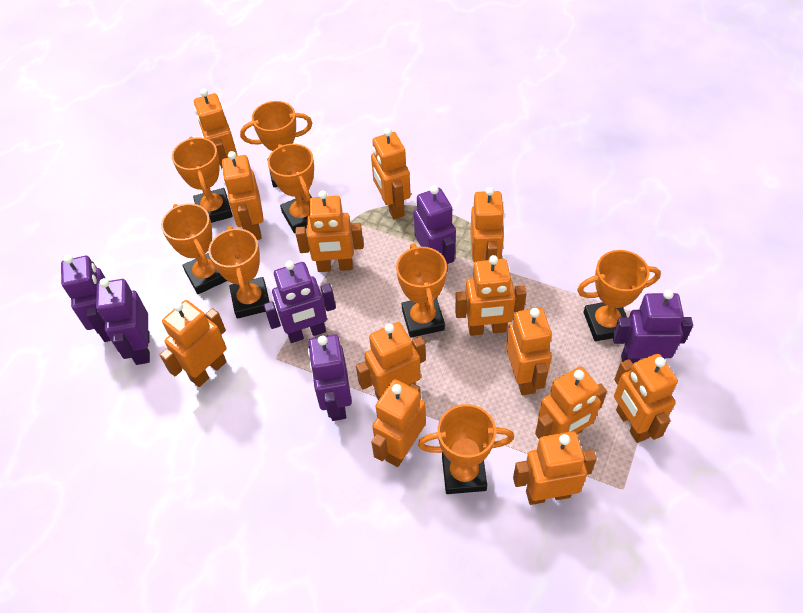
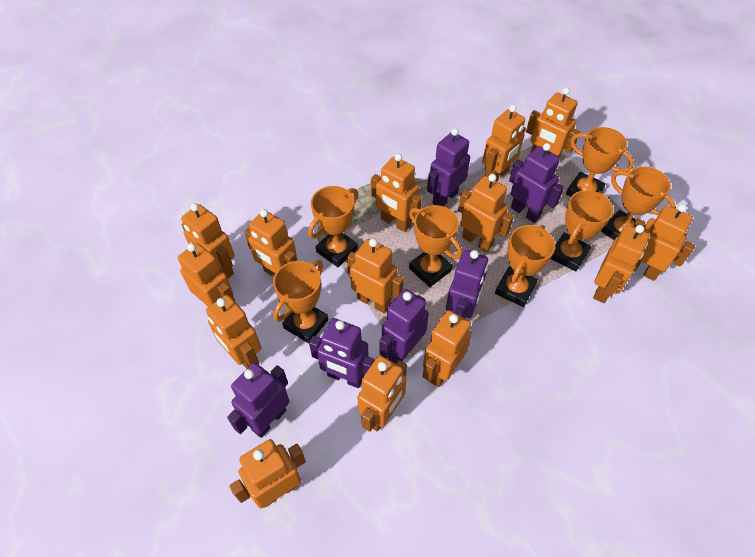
orange robot: 13 -> 14
orange trophy: 8 -> 7

